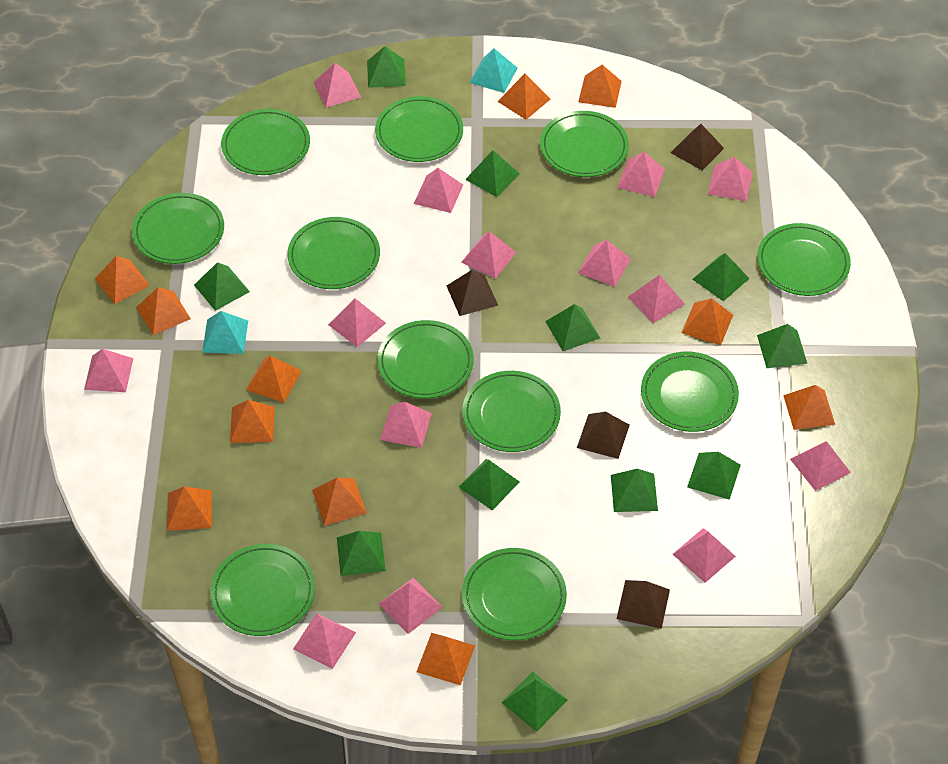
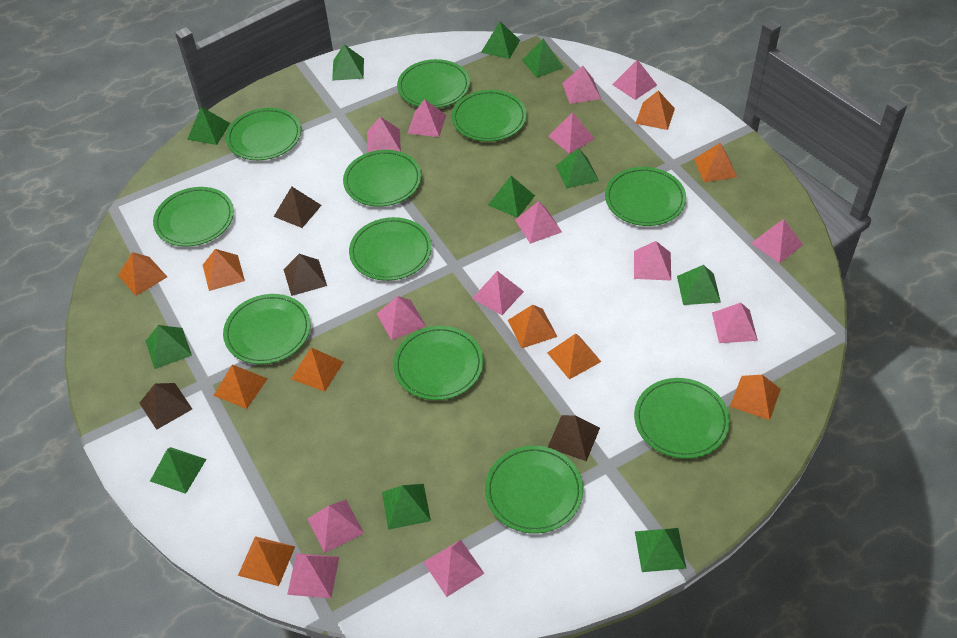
orange pyramid: 11 -> 10
turquoise pyramid: 2 -> 0

